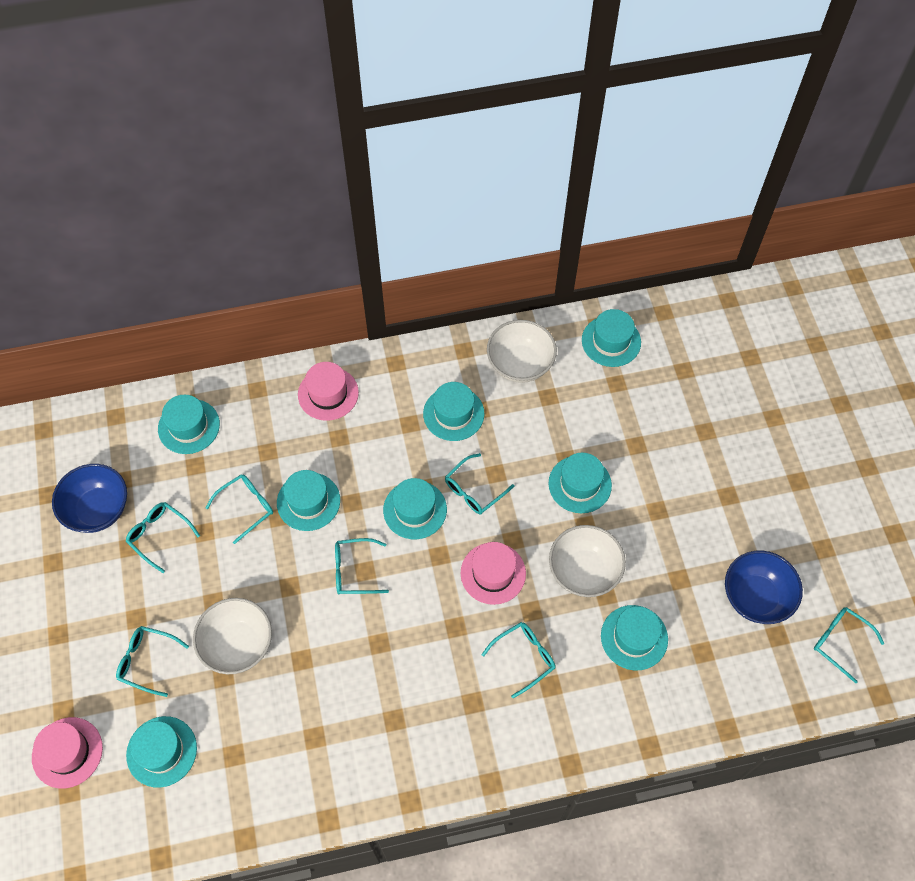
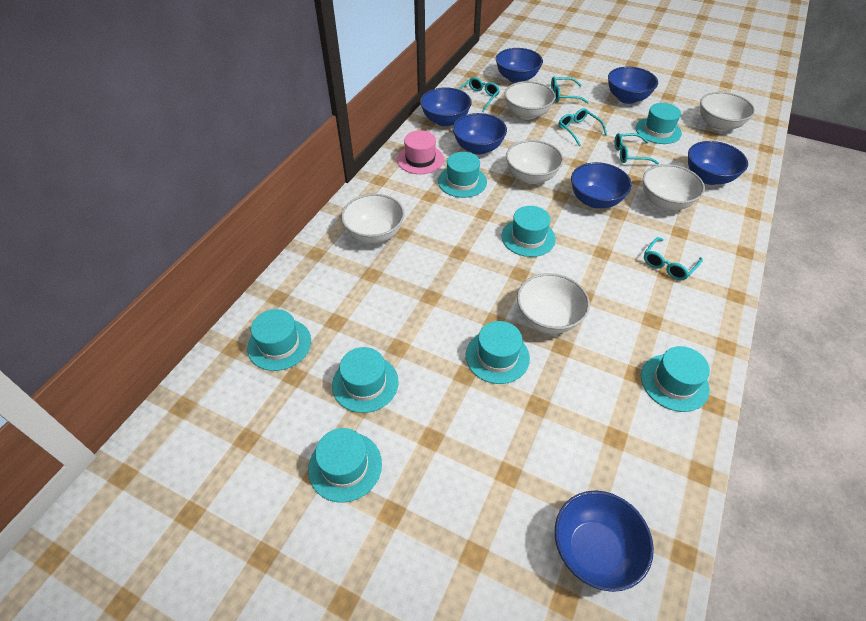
blue bowl: 2 -> 7
pink hat: 3 -> 1
turquoise glasses: 7 -> 5
white bowl: 3 -> 6

